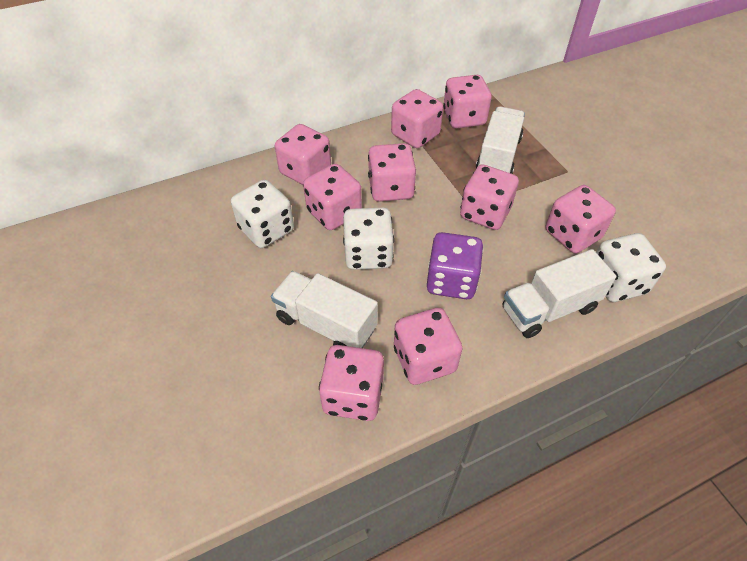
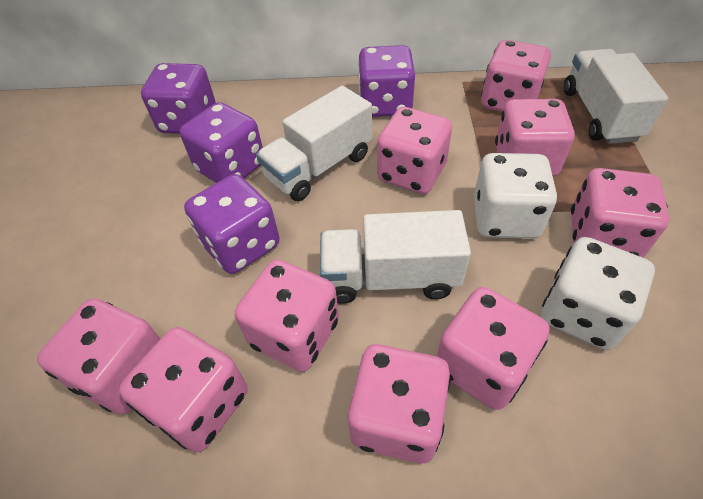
purple dice: 1 -> 4
white dice: 3 -> 2

